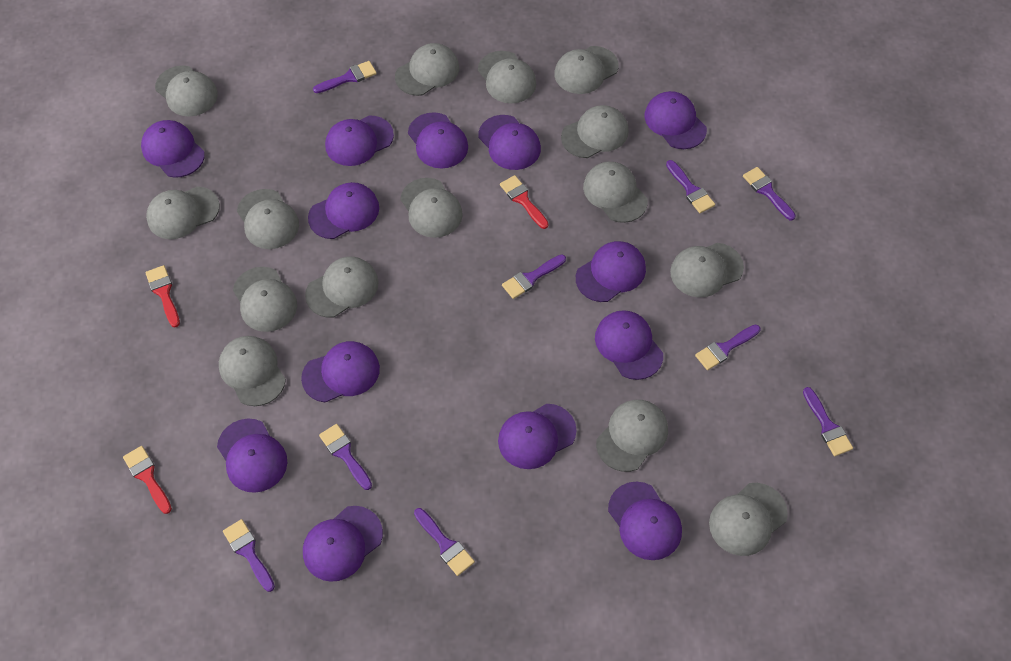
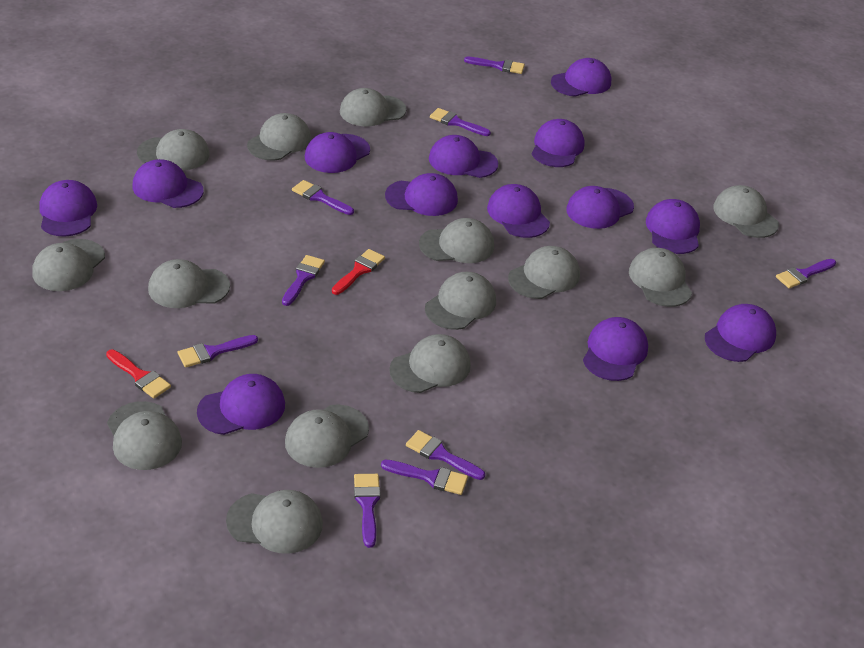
grey cap: 15 -> 14
red brush: 3 -> 2

